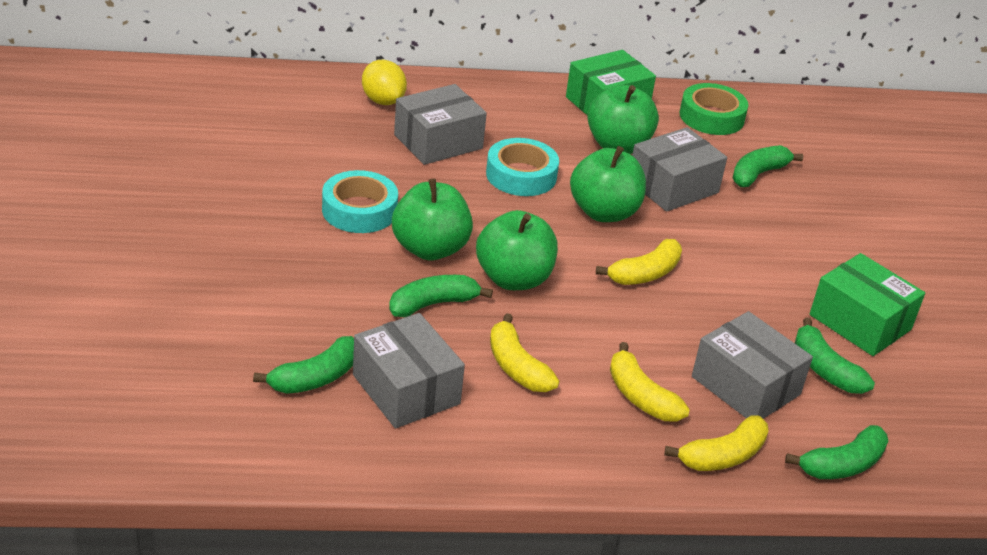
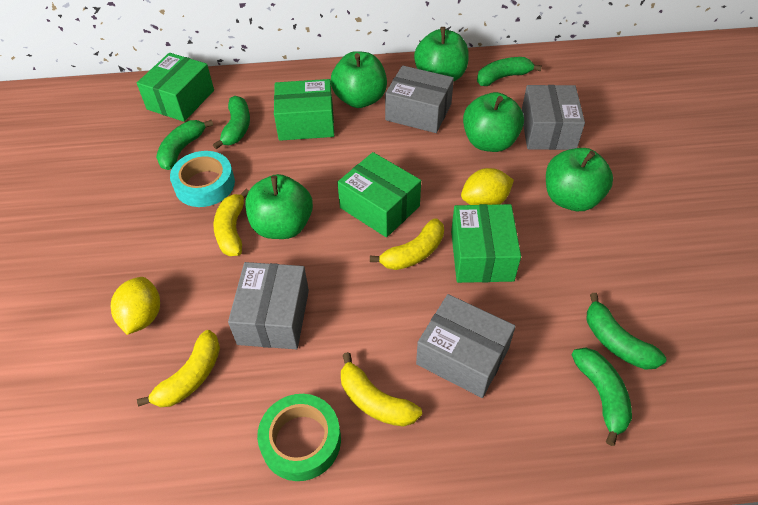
green apple: 4 -> 5
green box: 2 -> 4
turquoise tape: 2 -> 1
yellow lemon: 1 -> 2

